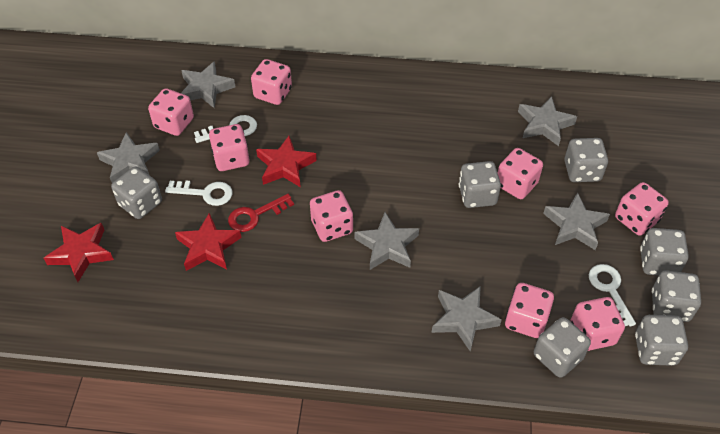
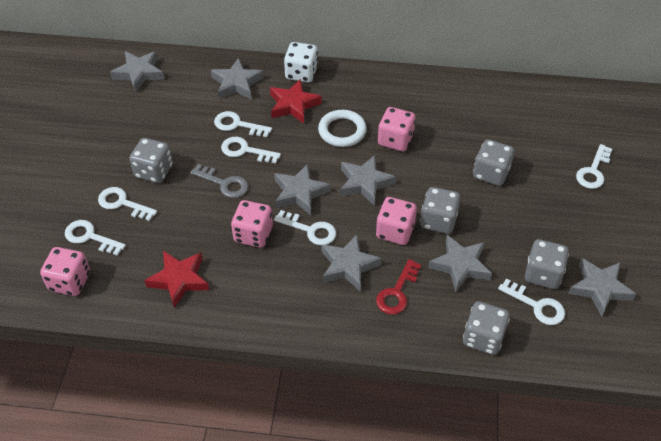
grey dice: 7 -> 5
grey key: 0 -> 1
grey star: 6 -> 7
pink dice: 8 -> 4
red star: 3 -> 2
white dice: 0 -> 1
white key: 3 -> 7
white ring: 0 -> 1

